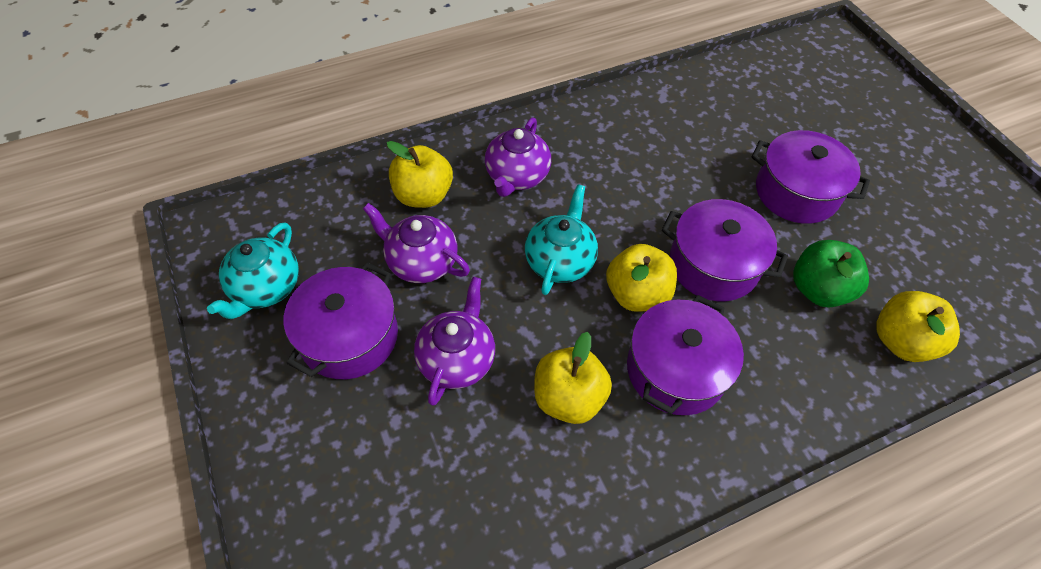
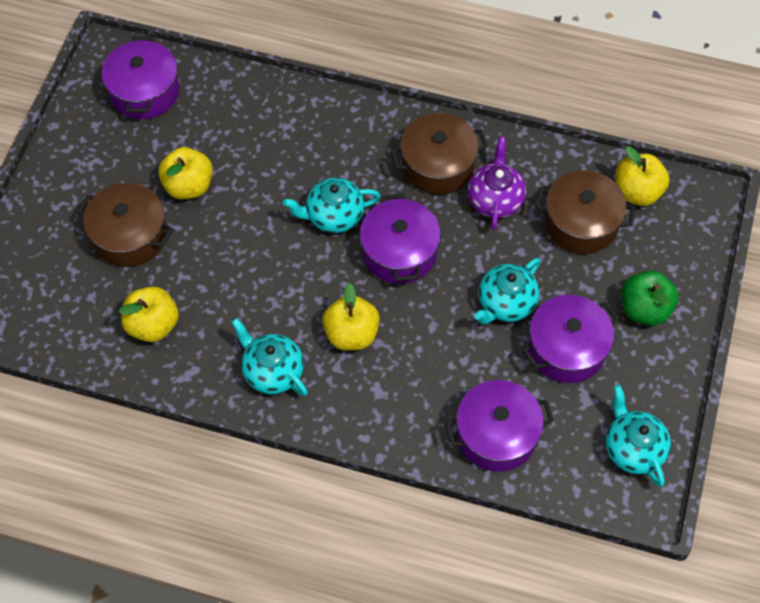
brown pot: 0 -> 3
purple teapot: 3 -> 1
turquoise teapot: 2 -> 4

